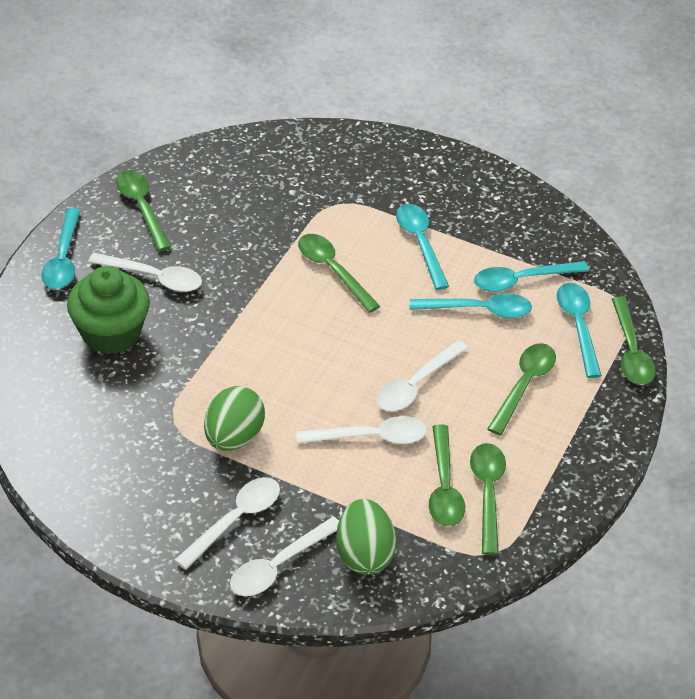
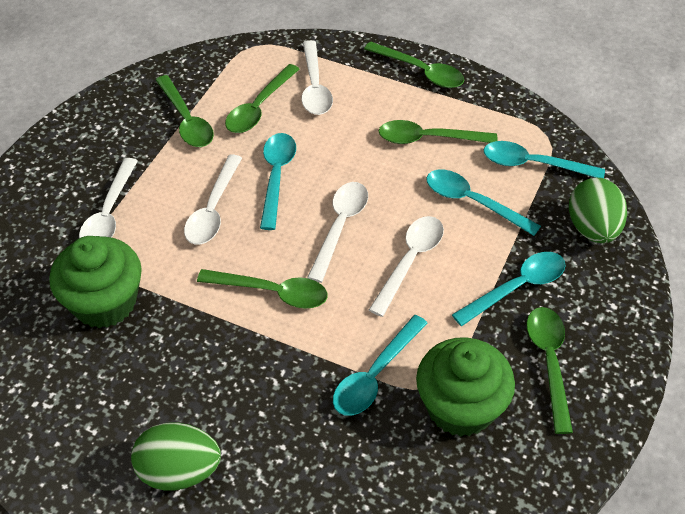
green cupcake: 1 -> 2

